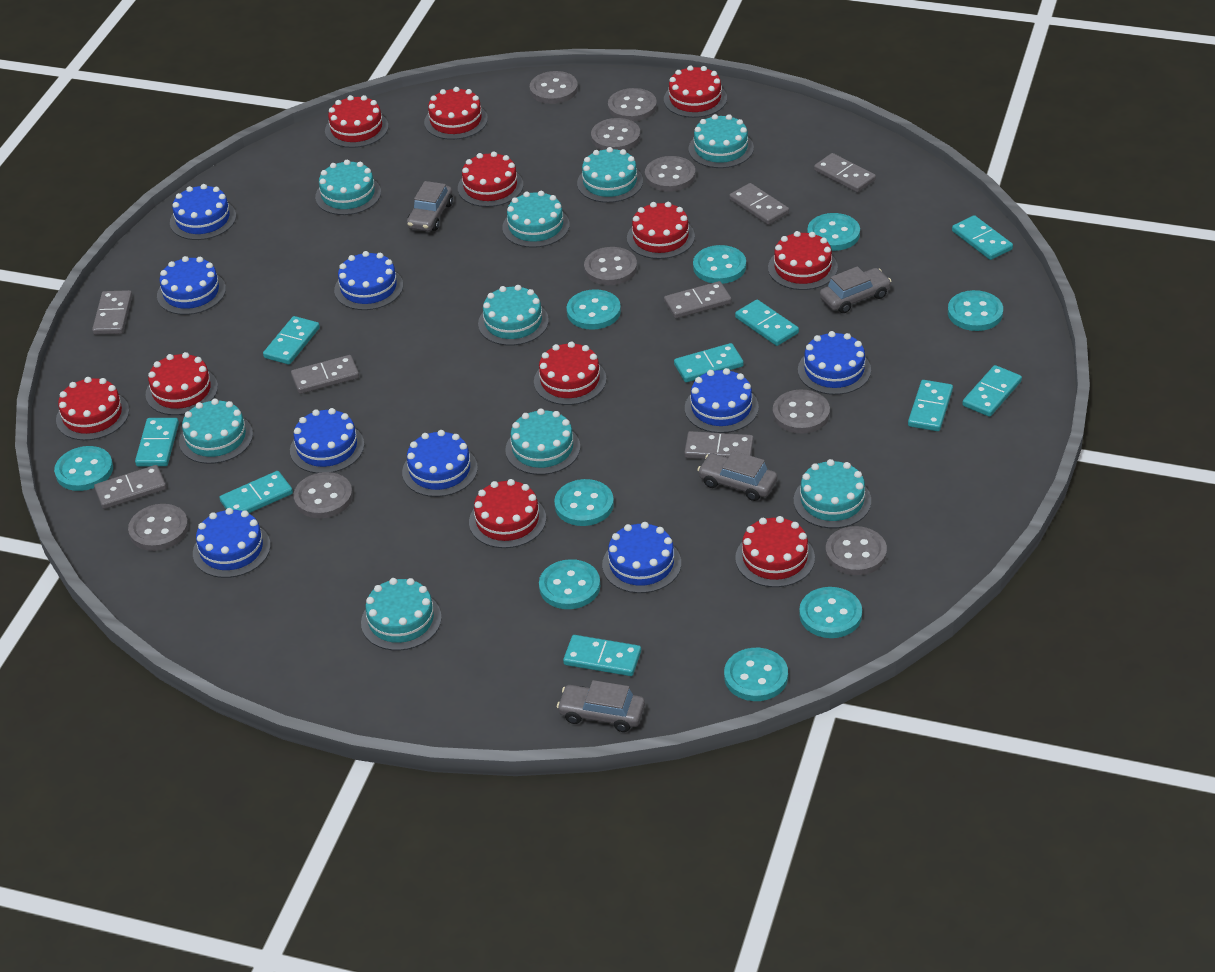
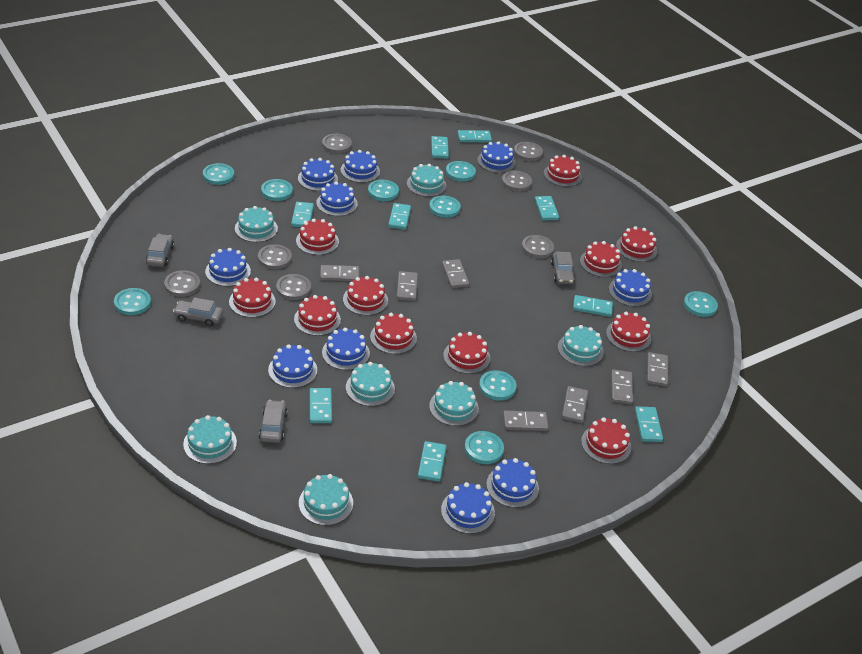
blue cake: 9 -> 10
grey button: 9 -> 7
turquoise cake: 9 -> 7

